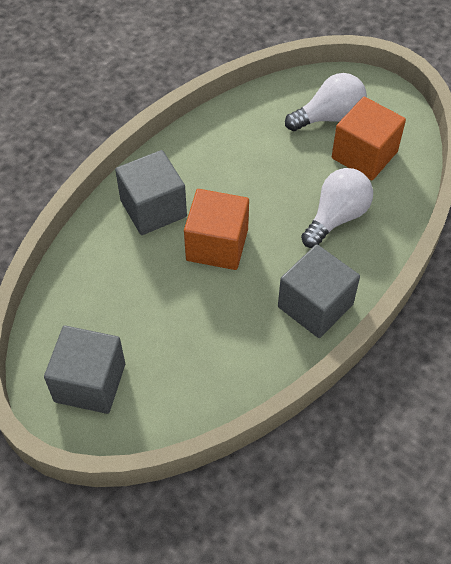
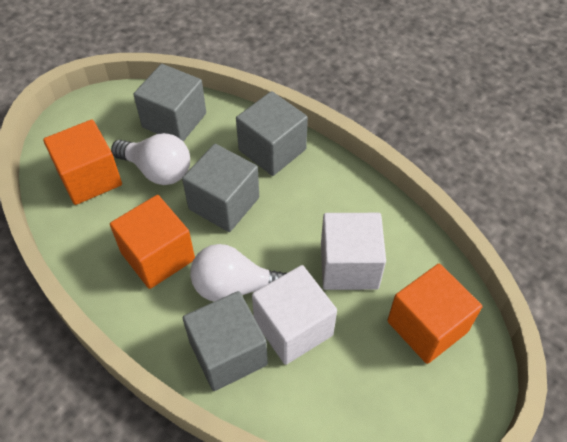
grey cube: 3 -> 4
orange cube: 2 -> 3
white cube: 0 -> 2

